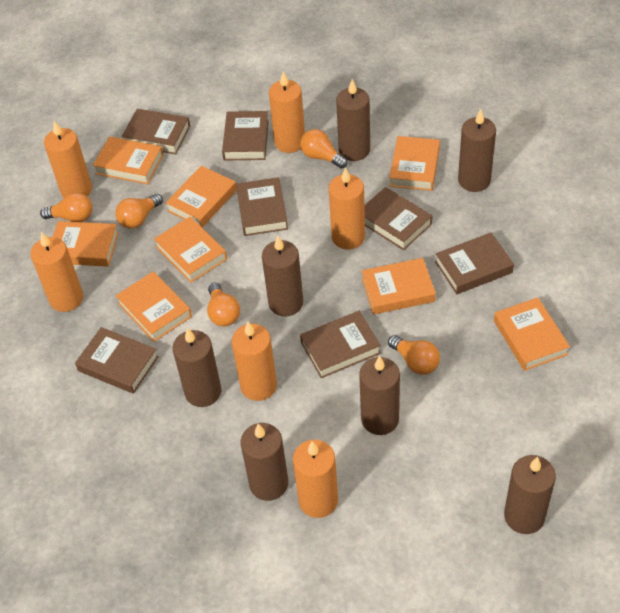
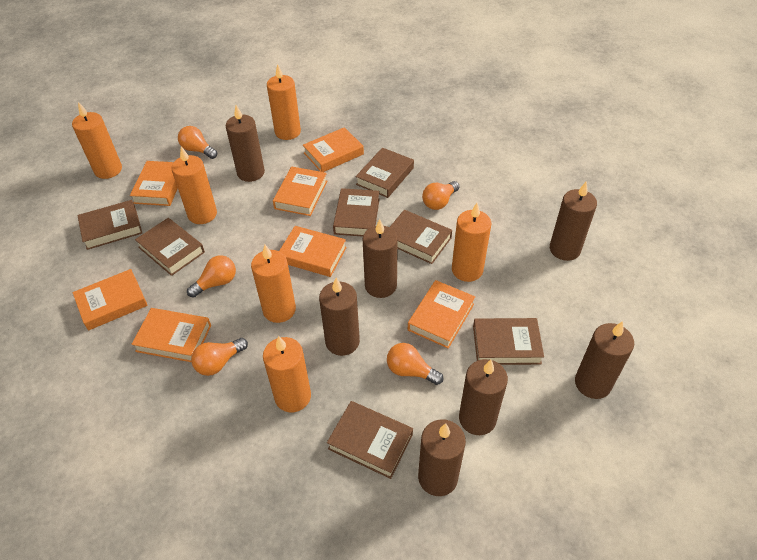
orange book: 8 -> 7

